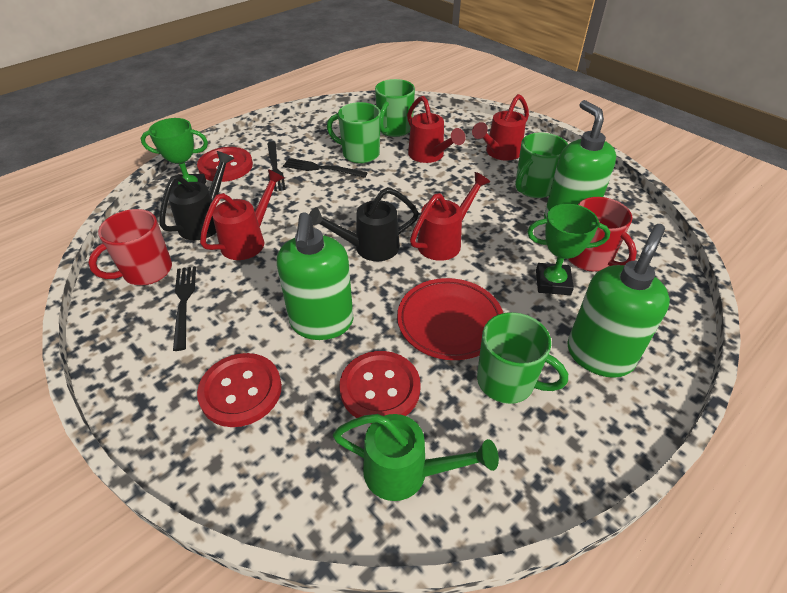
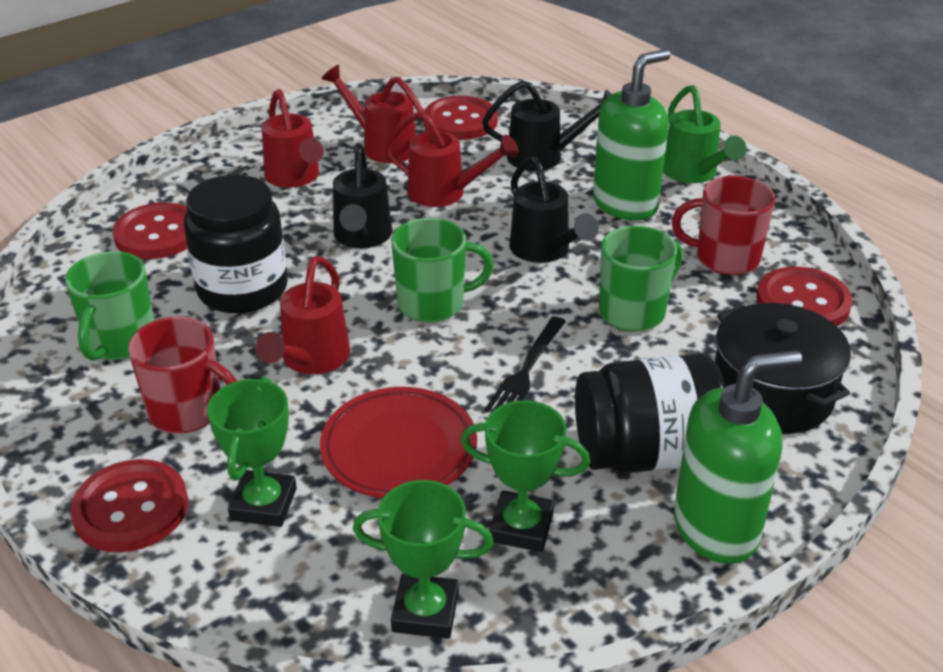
black fork: 3 -> 1
black jar: 0 -> 2
black pot: 0 -> 1
black watering can: 2 -> 3
green mug: 4 -> 3
green soap dispenser: 3 -> 2
green trophy: 2 -> 3
red button: 3 -> 4

